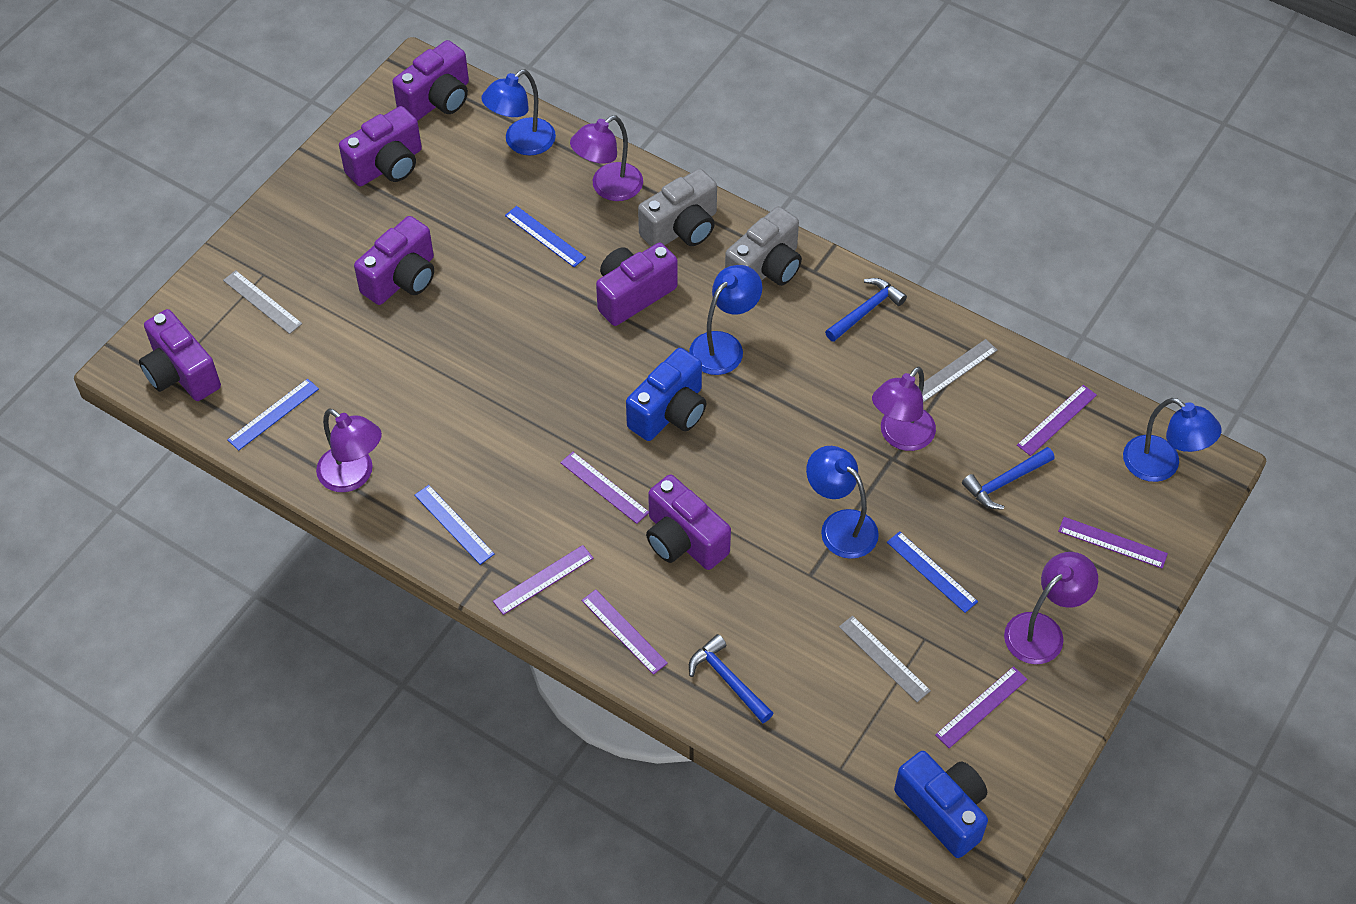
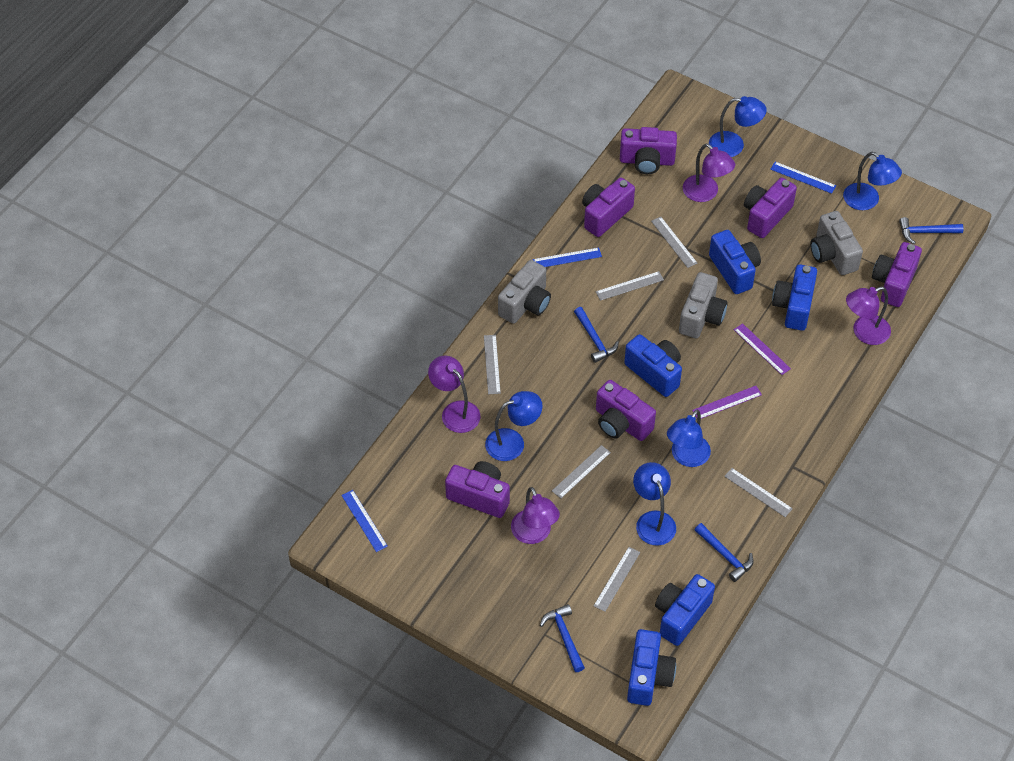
blue camera: 2 -> 5
blue hammer: 3 -> 4
blue lamp: 4 -> 5
blue ruler: 4 -> 3
grey camera: 2 -> 3
grey ruler: 3 -> 6
purple ruler: 6 -> 2

